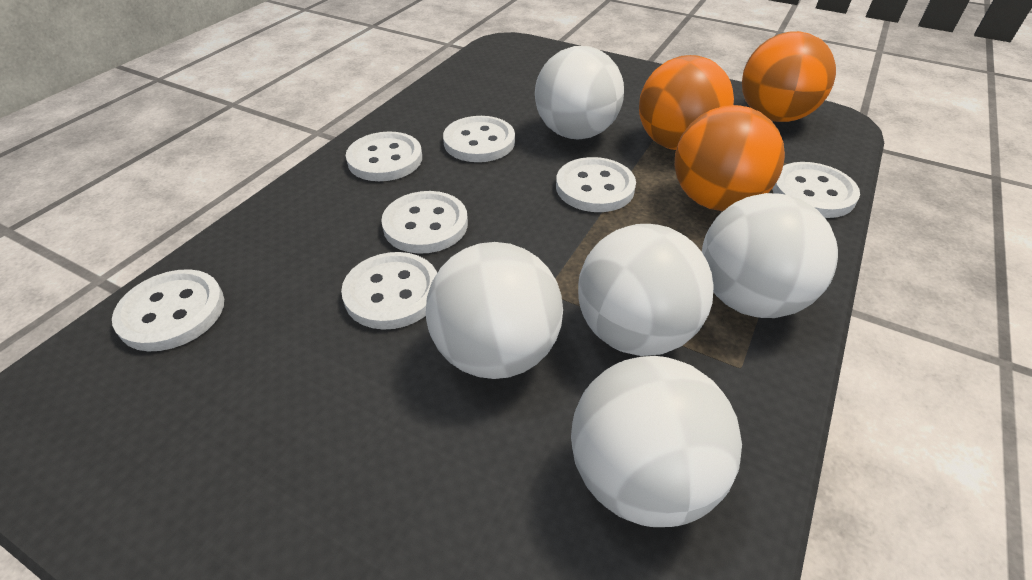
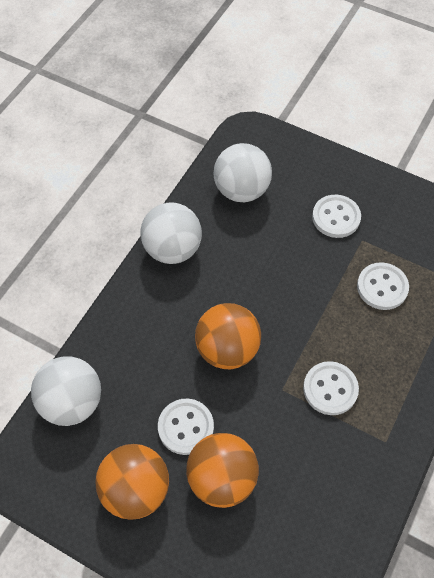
white ball: 5 -> 3
white button: 7 -> 4

